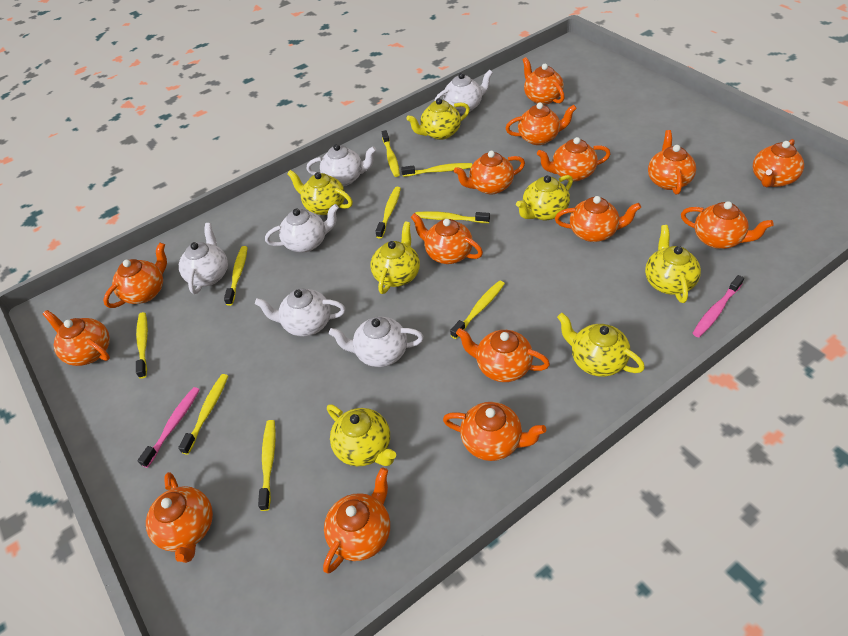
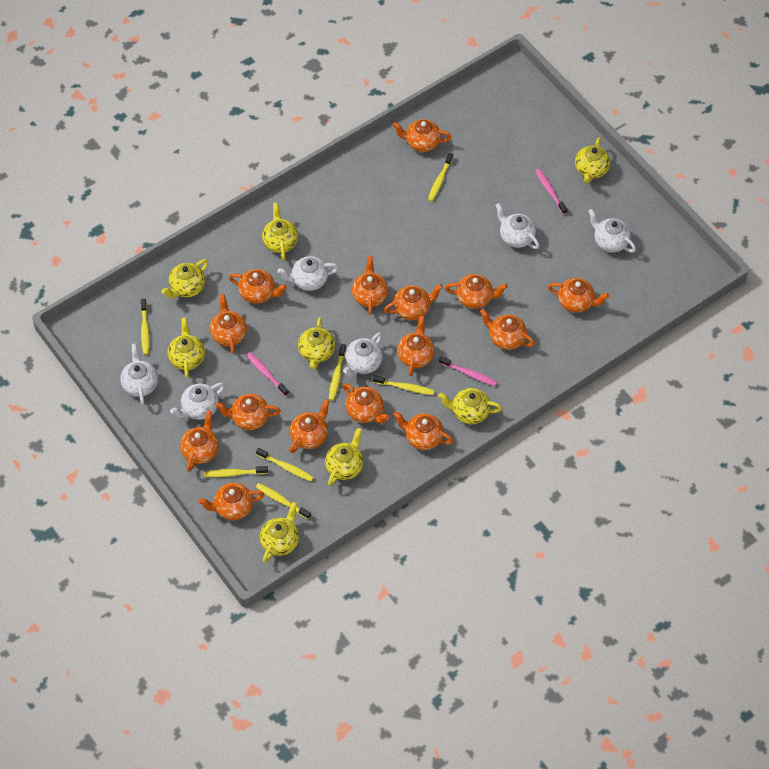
pink toothbrush: 2 -> 3
yellow teapot: 7 -> 8
yellow toothbrush: 9 -> 7

